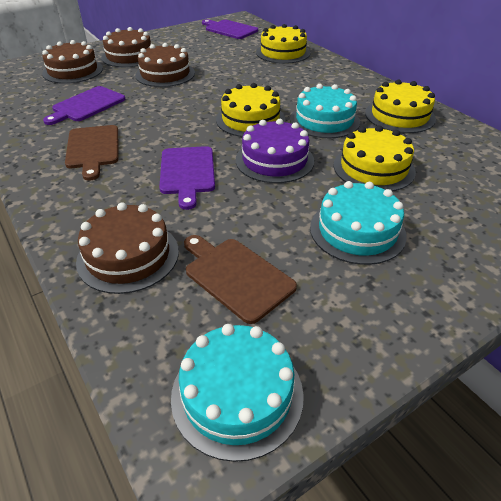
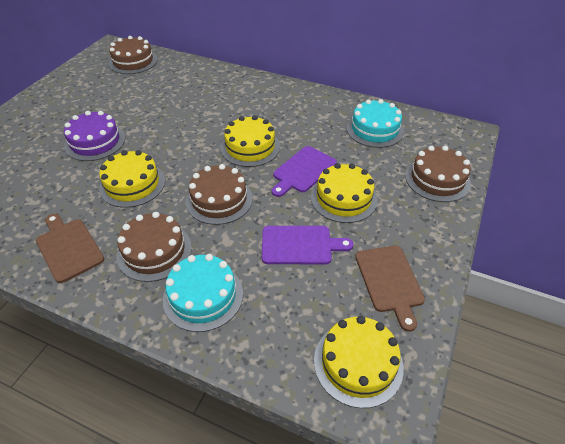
purple cutting board: 3 -> 2
turquoise cake: 3 -> 2

